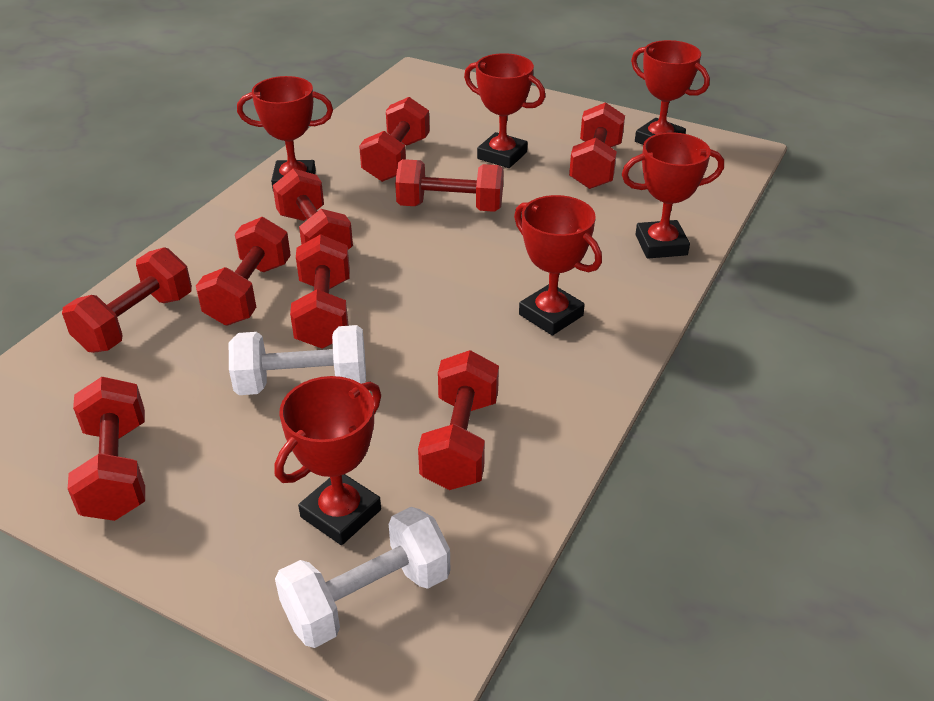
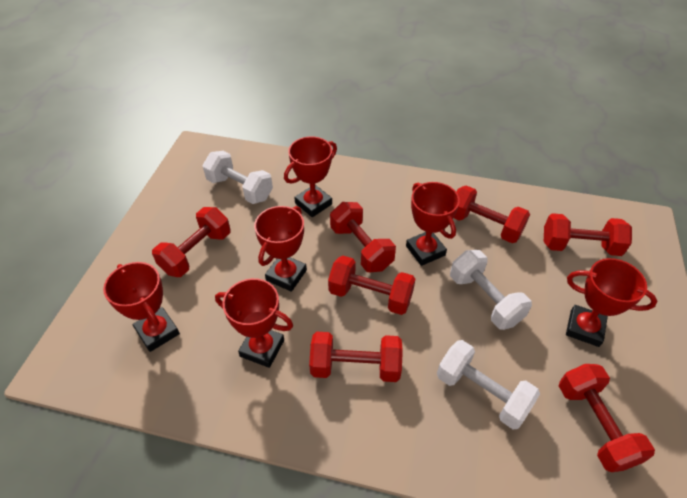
red dumbbell: 9 -> 7
white dumbbell: 2 -> 3

